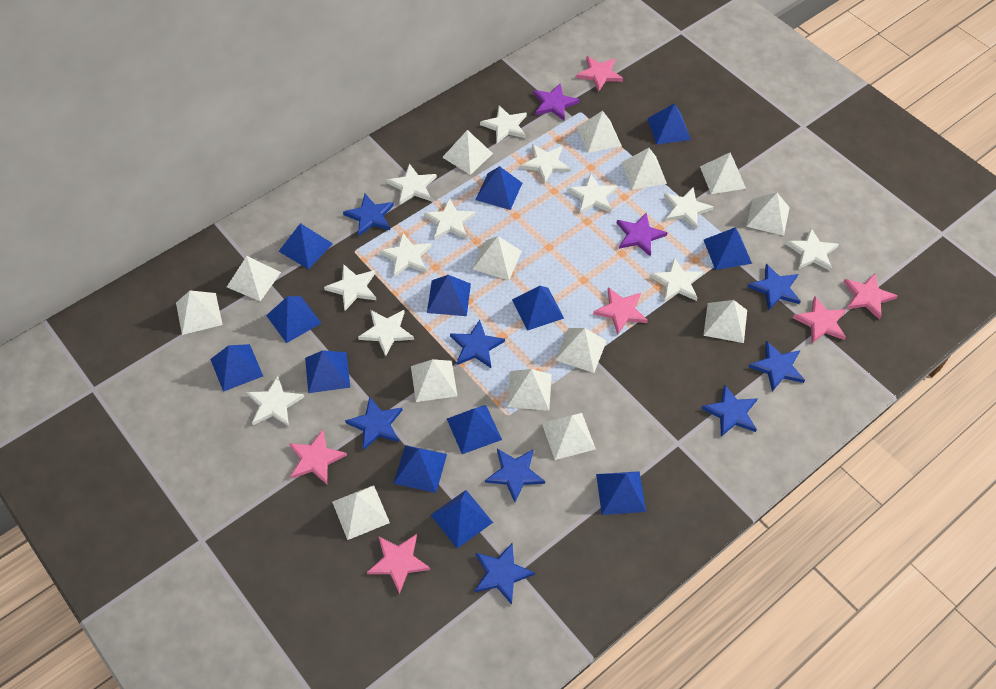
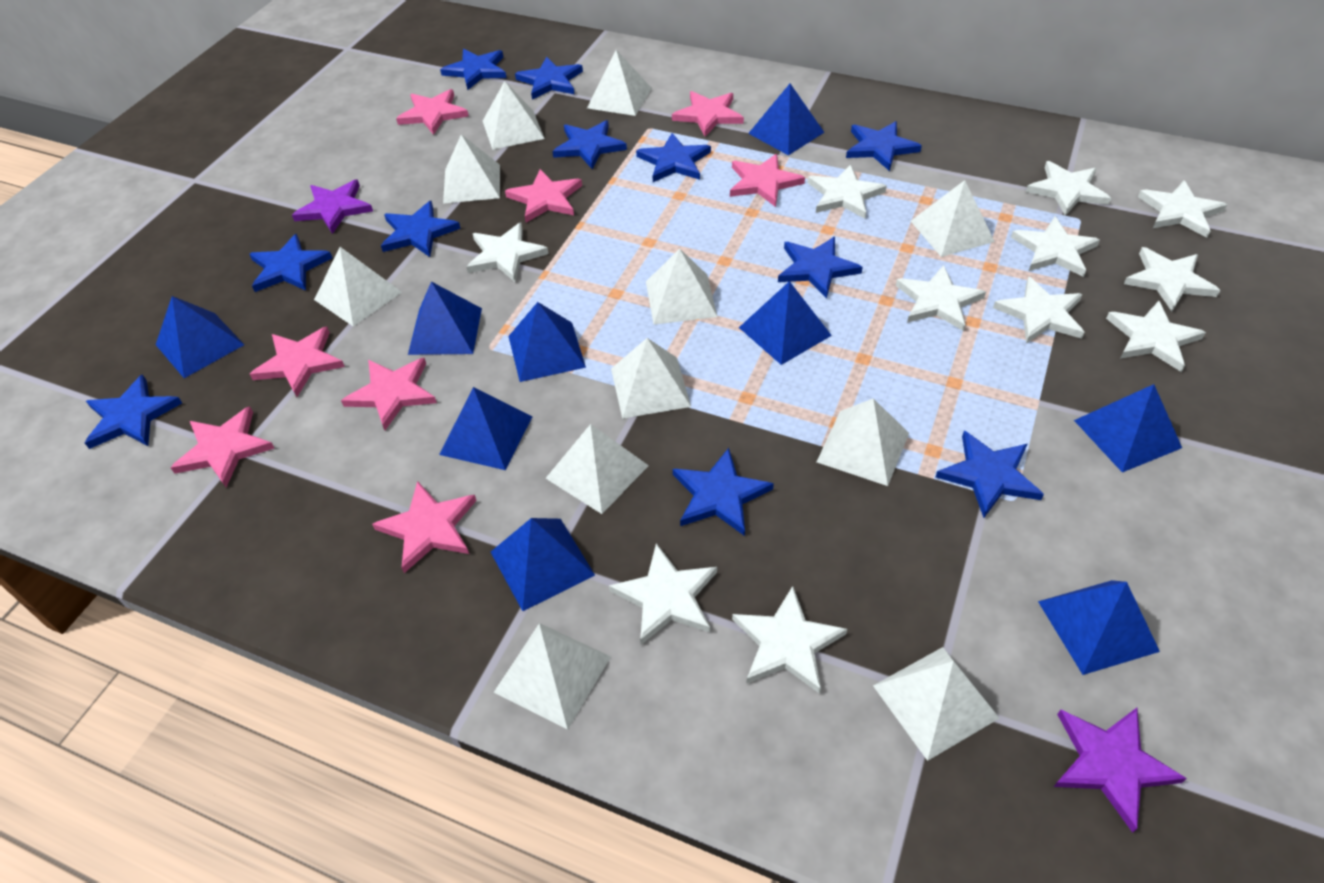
blue pyramid: 13 -> 9
blue star: 8 -> 11
pink star: 6 -> 8
white pyramid: 14 -> 11
white star: 12 -> 11

